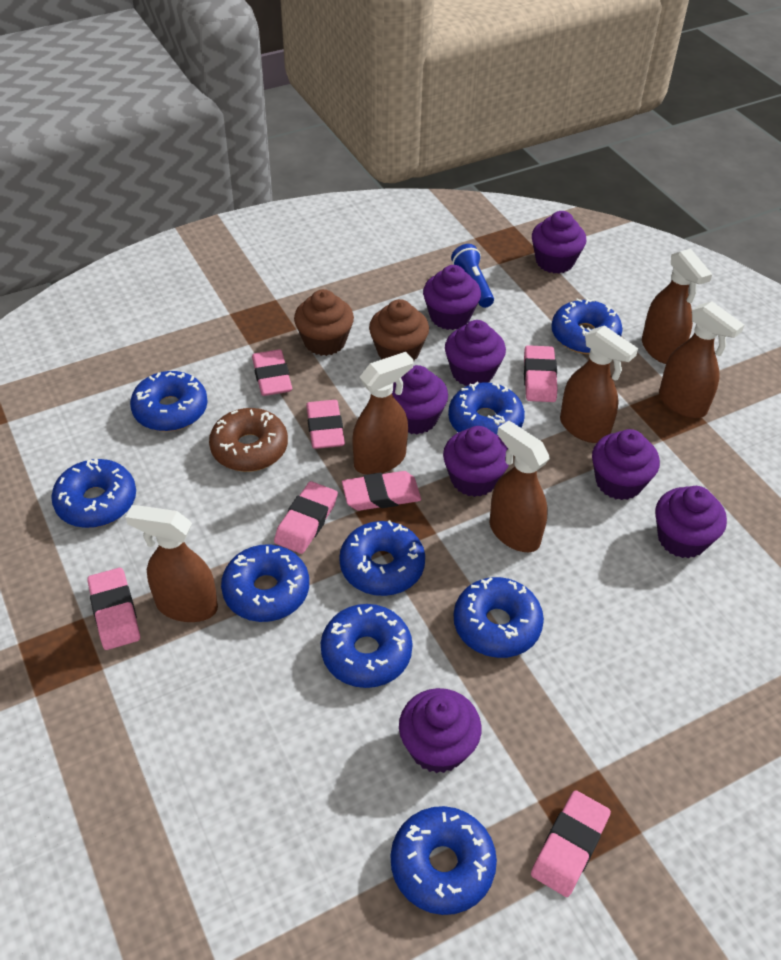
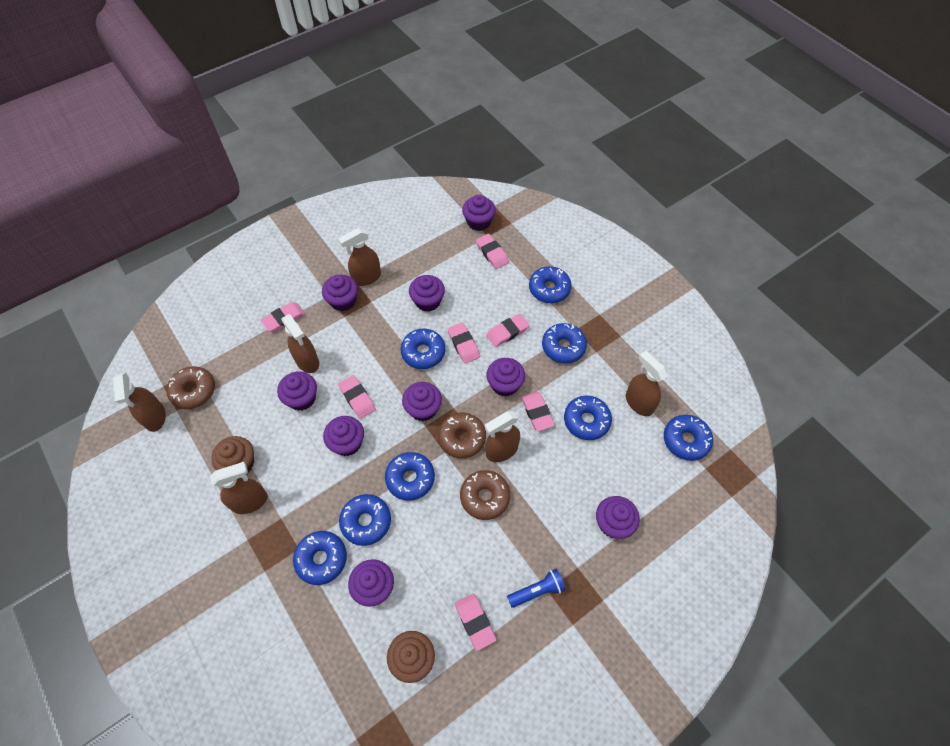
blue donut: 9 -> 8
brown donut: 1 -> 3
purple cupcake: 8 -> 9

